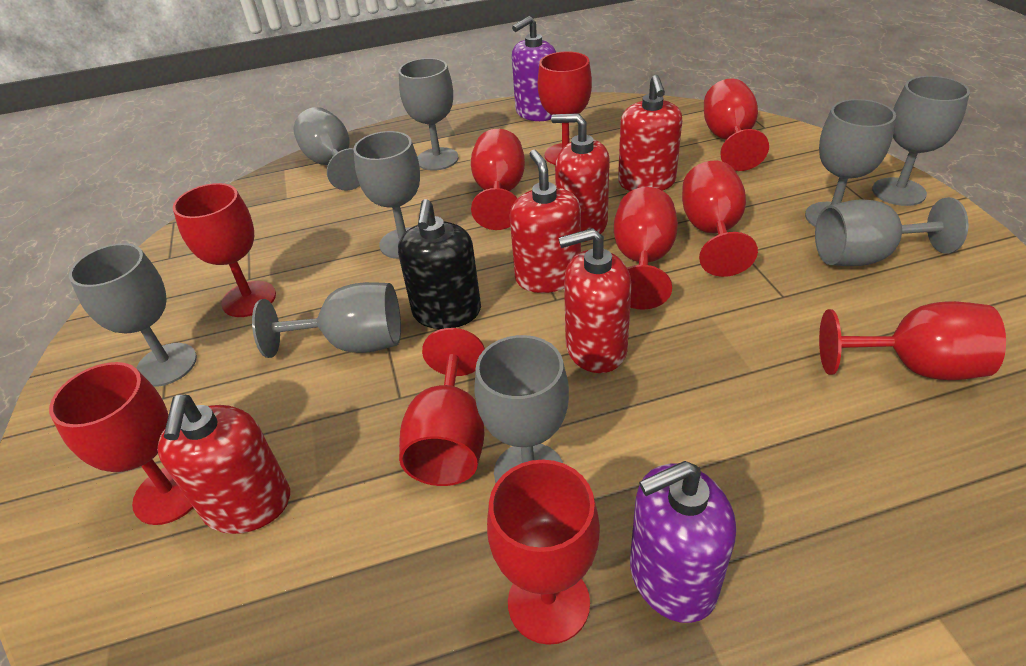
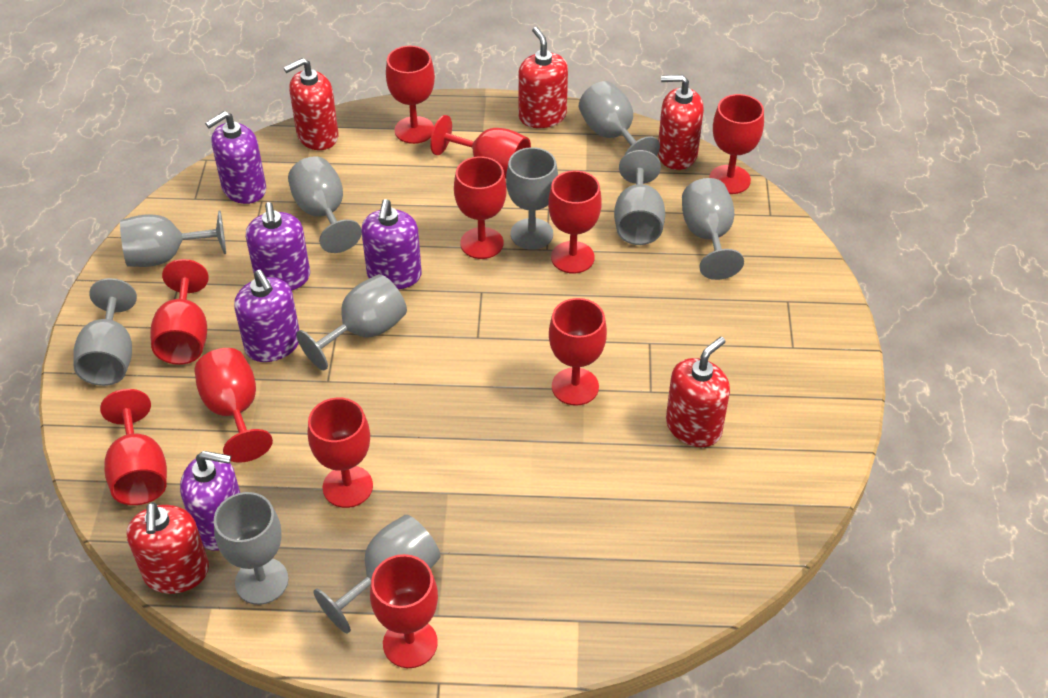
black soap dispenser: 1 -> 0
grey goblet: 9 -> 10
purple soap dispenser: 2 -> 5
red goblet: 10 -> 11

